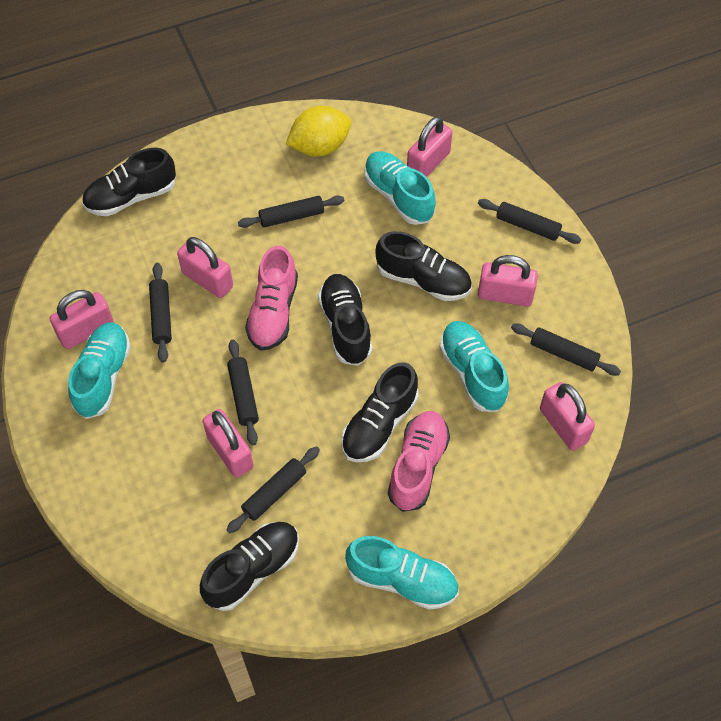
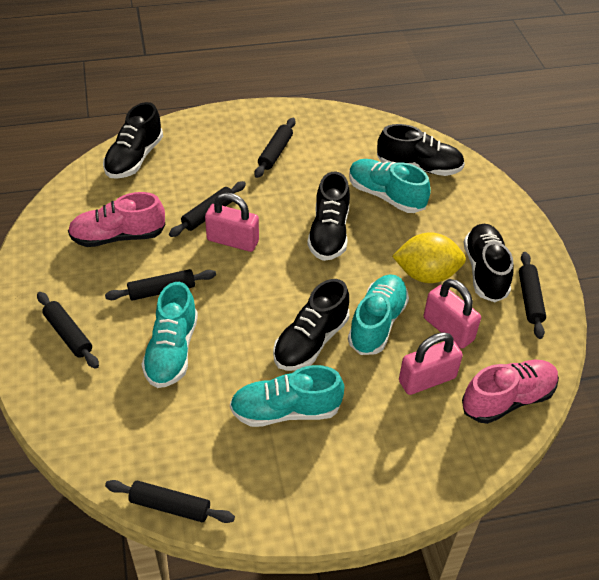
pink padlock: 6 -> 3

